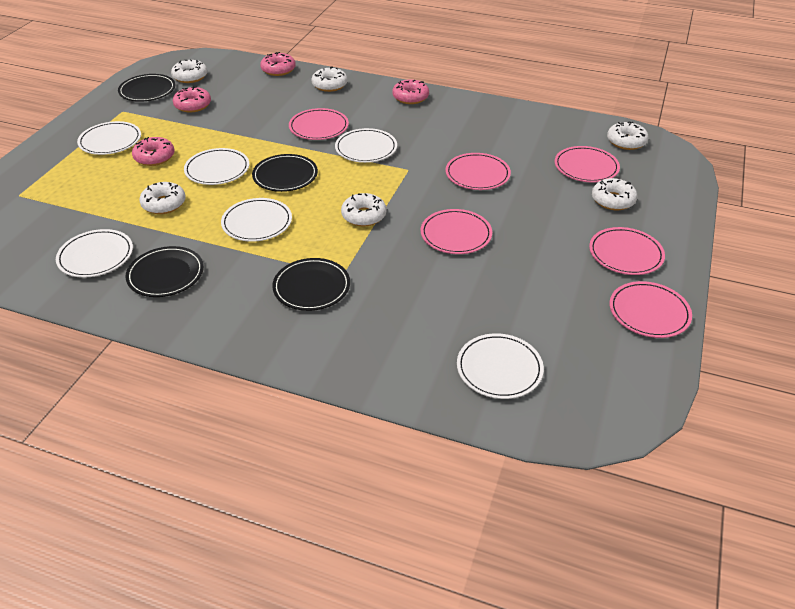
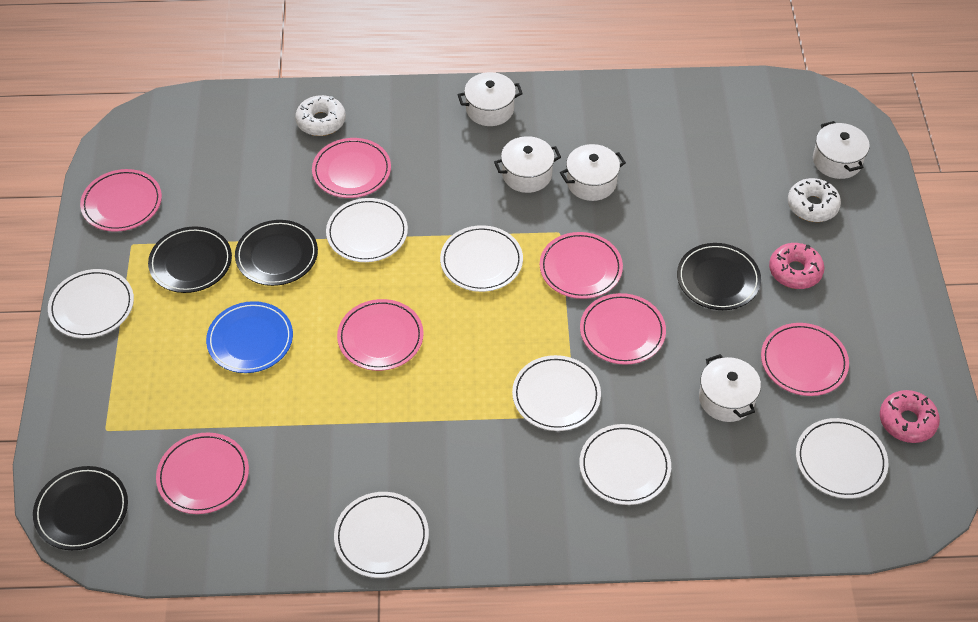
blue plate: 0 -> 1
pink donut: 4 -> 2
pink plate: 6 -> 7
white donut: 6 -> 2
white plate: 6 -> 7
white pot: 0 -> 5

